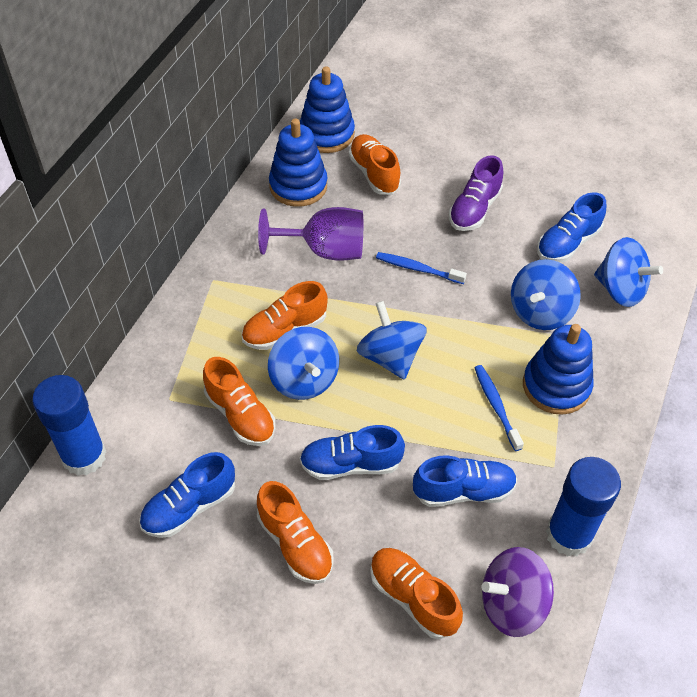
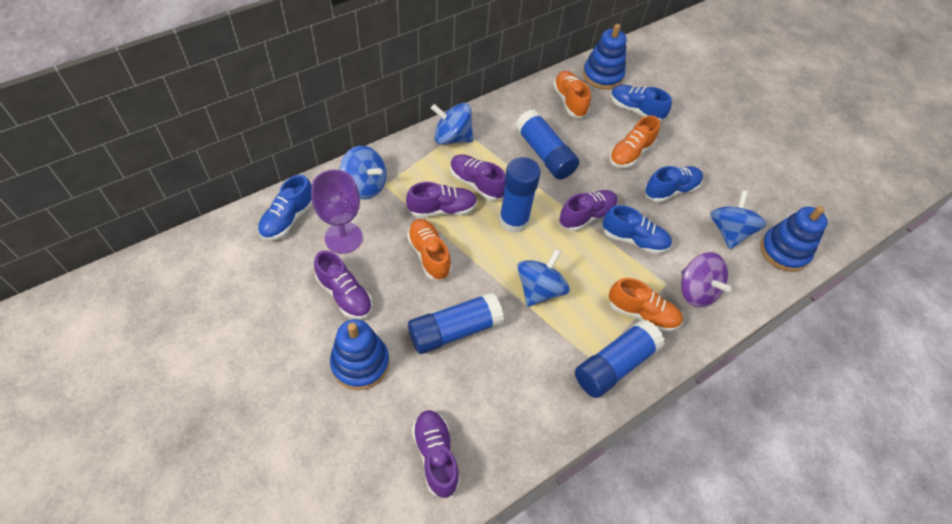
blue glue stick: 2 -> 4
blue toothbrush: 2 -> 0
orange shoe: 5 -> 4
purple shoe: 1 -> 5

